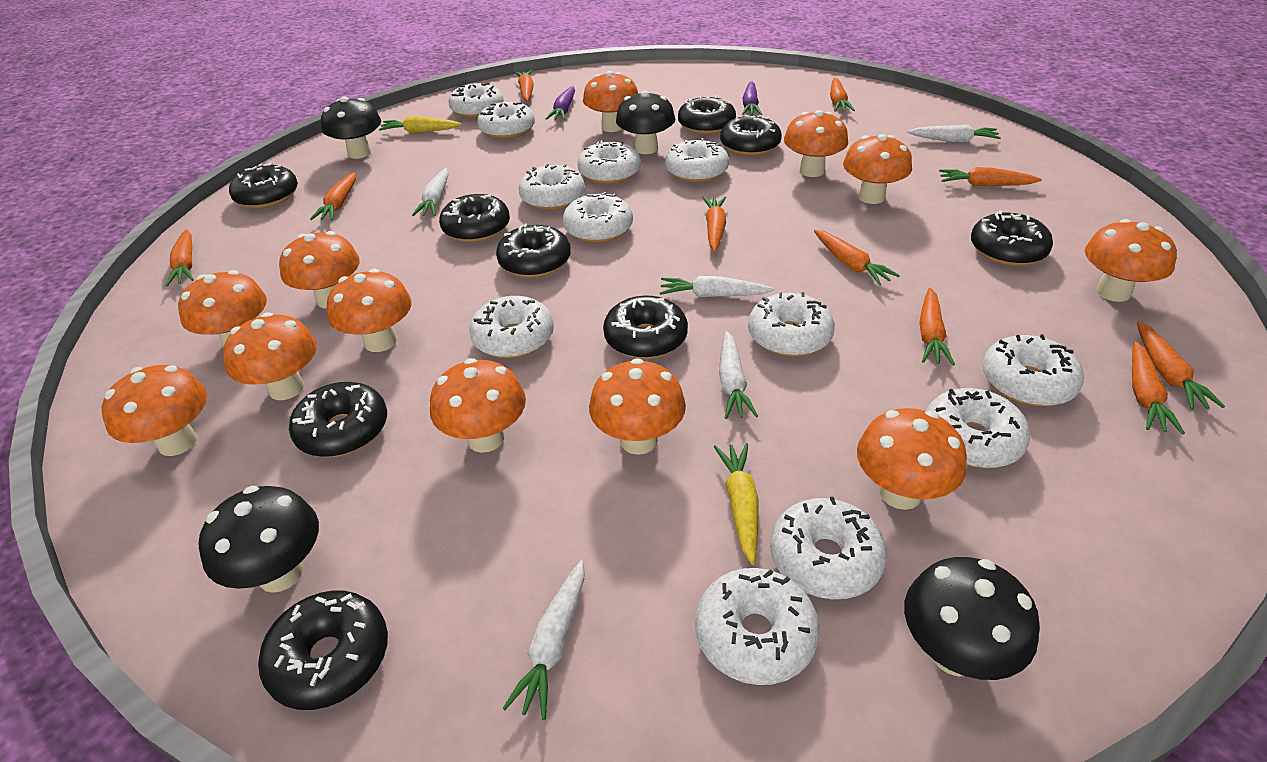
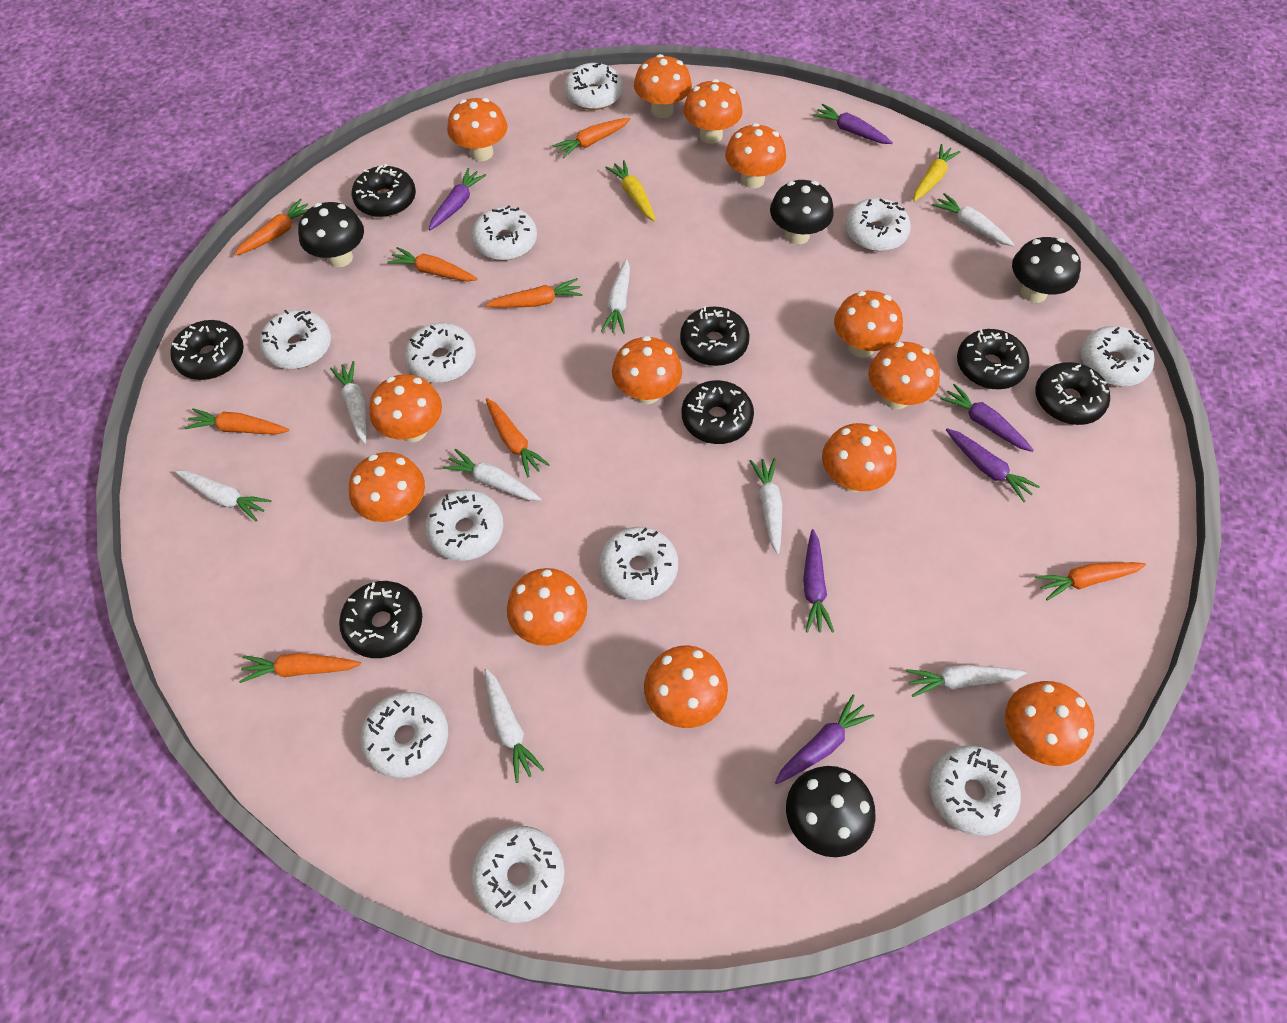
black donut: 9 -> 7
orange carrot: 10 -> 8
orange mushroom: 12 -> 13
purple carrot: 2 -> 6
white carrot: 5 -> 8
white donut: 12 -> 11

